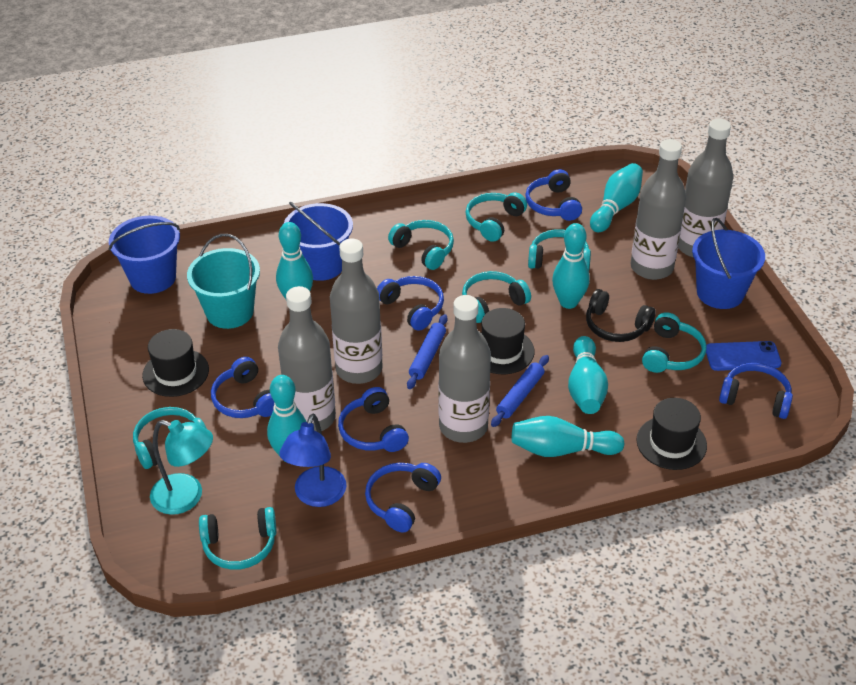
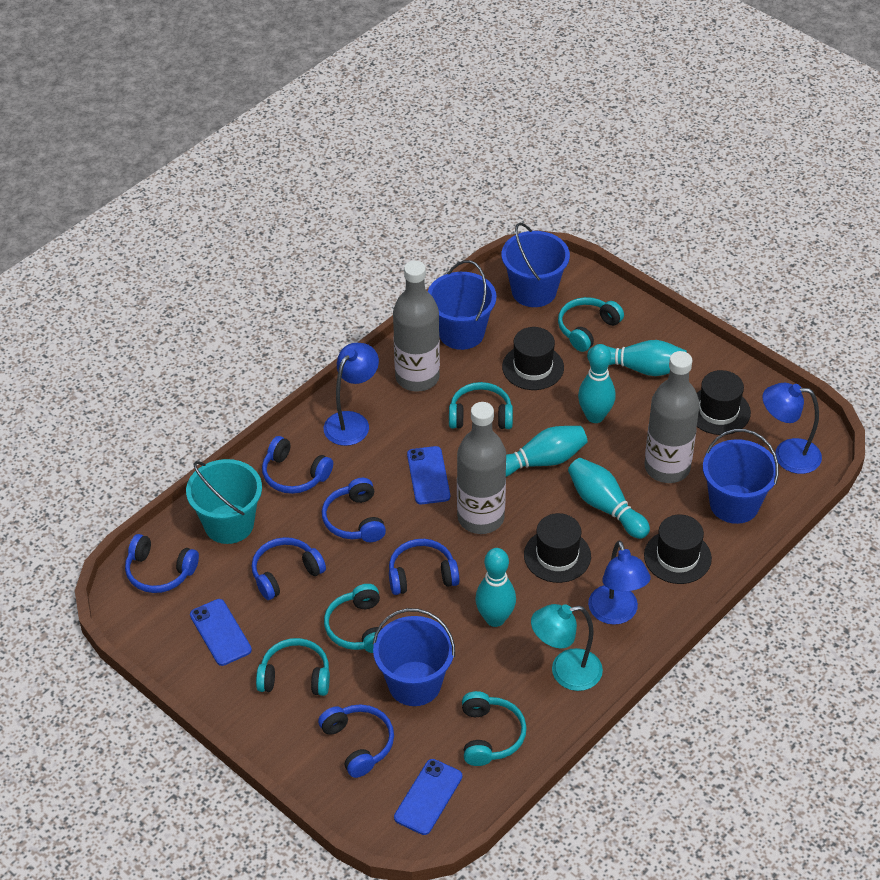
black hat: 3 -> 4
black headphones: 1 -> 0
blue bucket: 3 -> 4
blue lamp: 1 -> 3
blue phone: 1 -> 3
blue rolling pin: 2 -> 0
grey bottle: 5 -> 3
turquoise bowling pin: 6 -> 5
turquoise headphones: 7 -> 5

